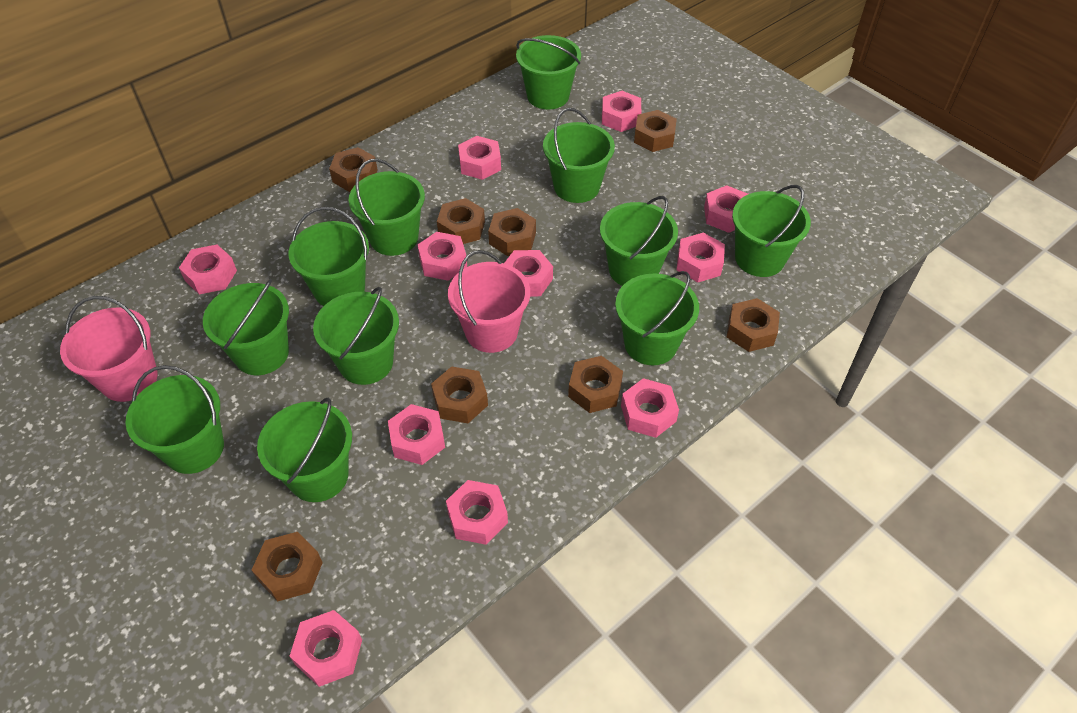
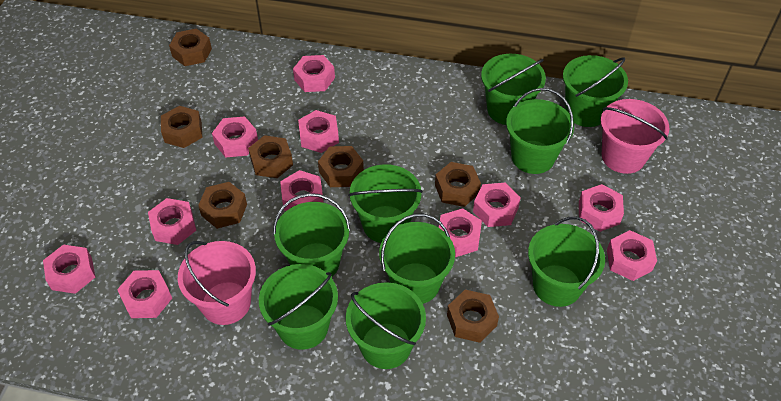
brown nut: 8 -> 7
green bucket: 11 -> 9

